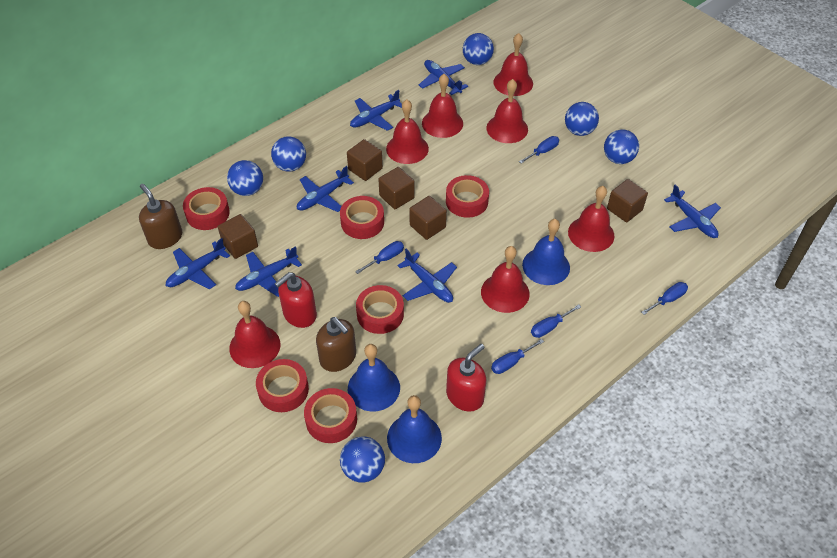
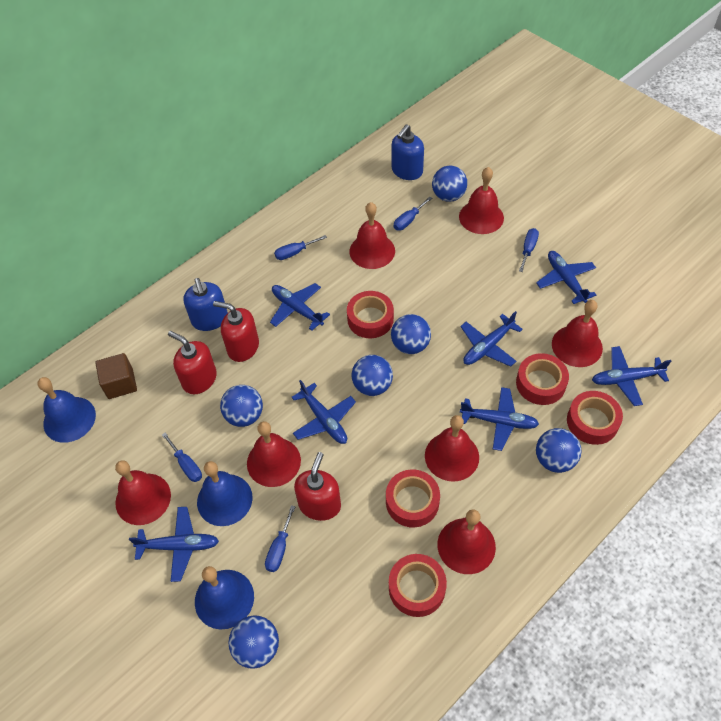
blue soap dispenser: 0 -> 2
brown cube: 5 -> 1
brown soap dispenser: 2 -> 0
red soap dispenser: 2 -> 3
red tape: 6 -> 5

